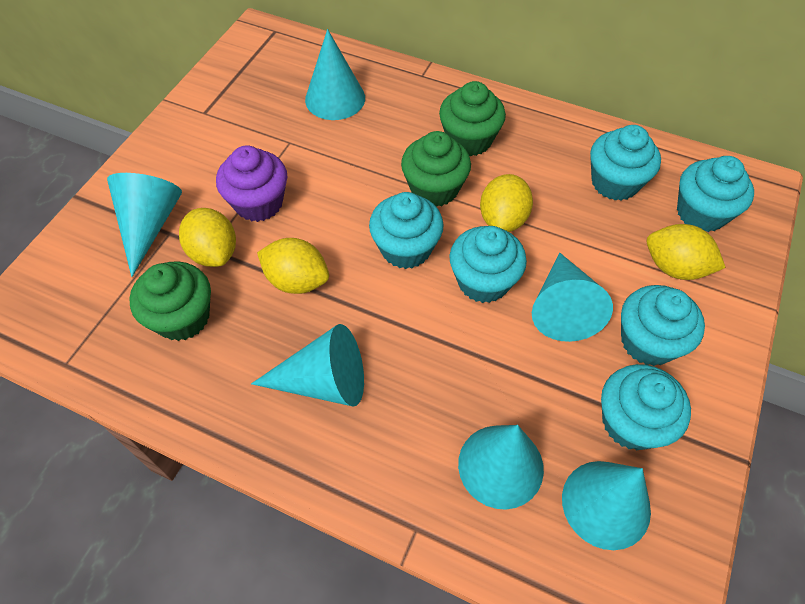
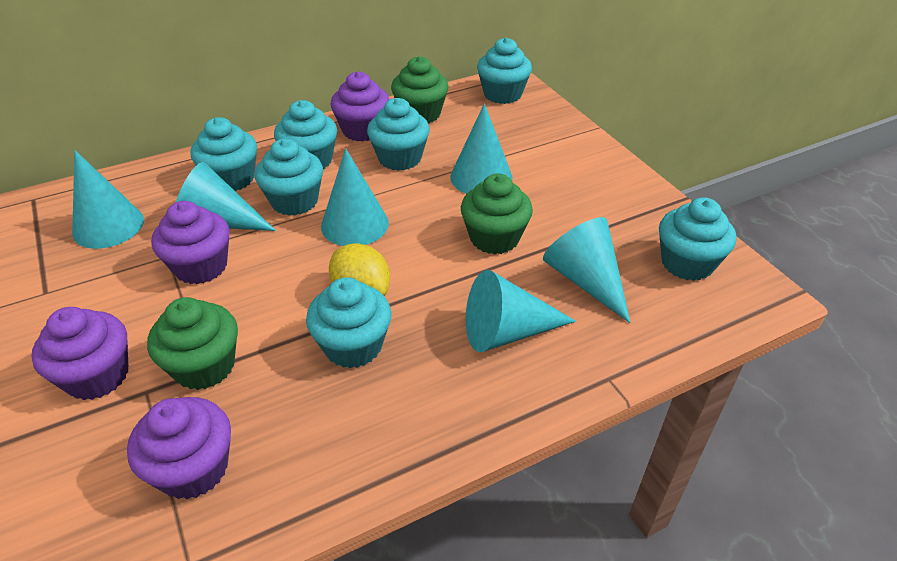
purple cupcake: 1 -> 4
turquoise cupcake: 6 -> 7
yellow lemon: 4 -> 1

